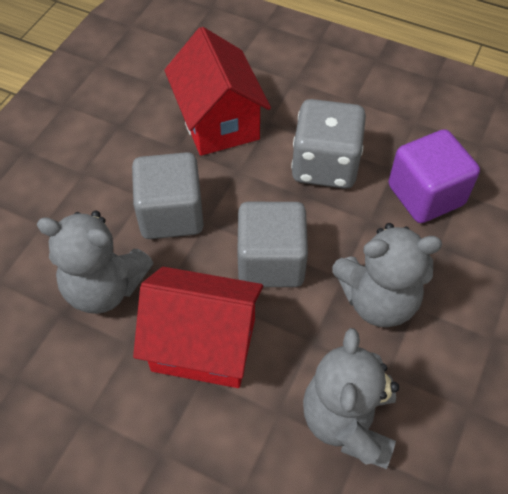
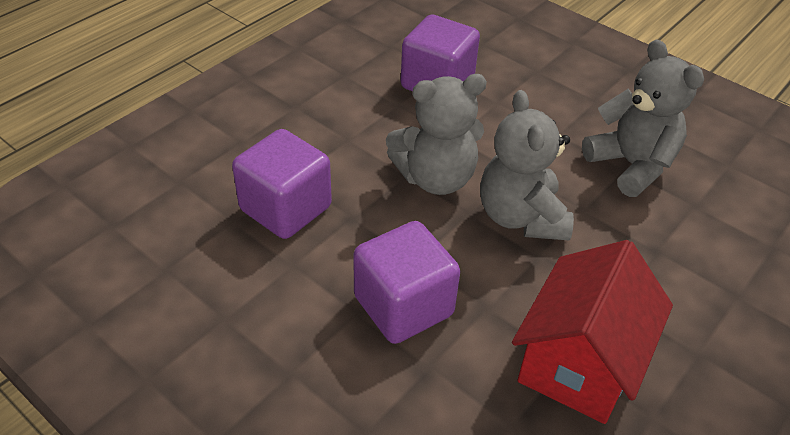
grey cube: 2 -> 0
grey dice: 1 -> 0
purple cube: 1 -> 3
red house: 2 -> 1

